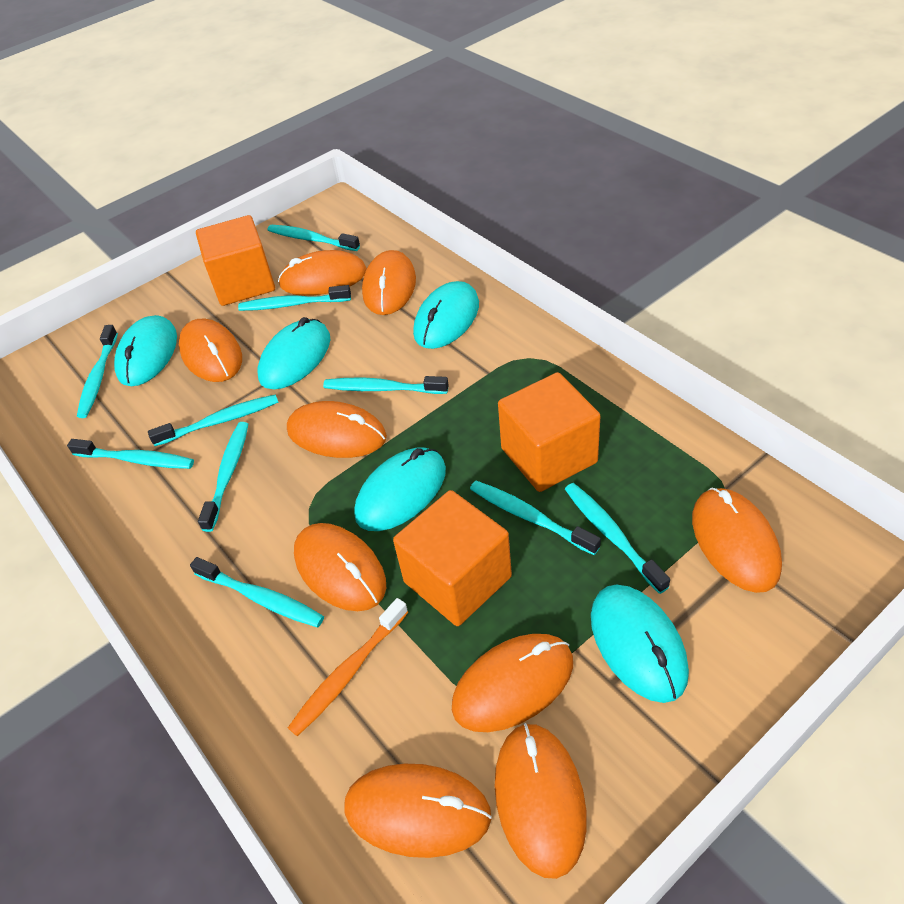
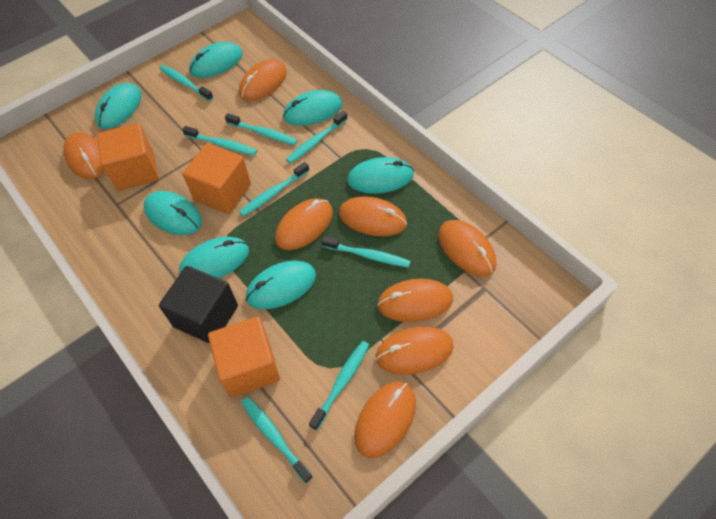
black cube: 0 -> 1
orange mouse: 9 -> 8
orange toothbrush: 1 -> 0
turquoise mouse: 5 -> 7
turquoise toothbrush: 10 -> 8

